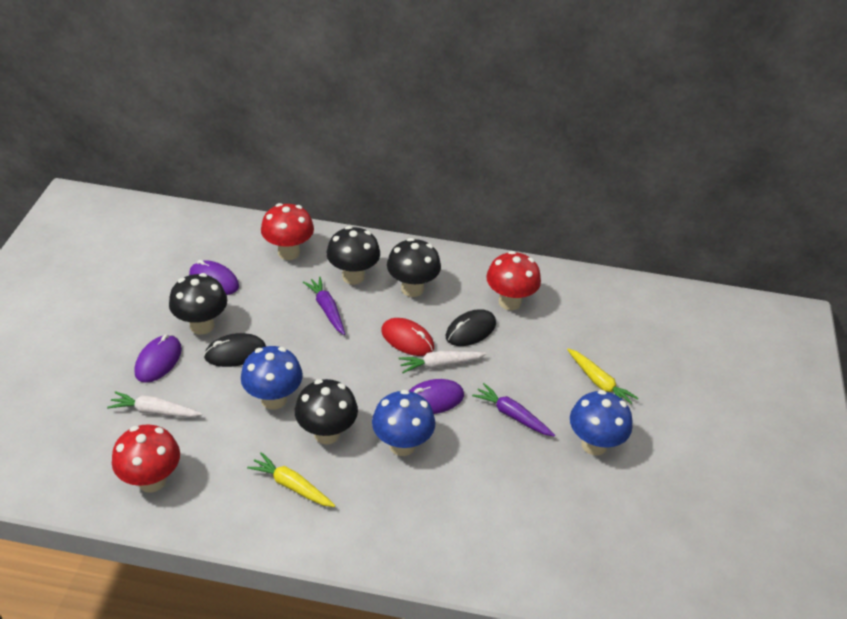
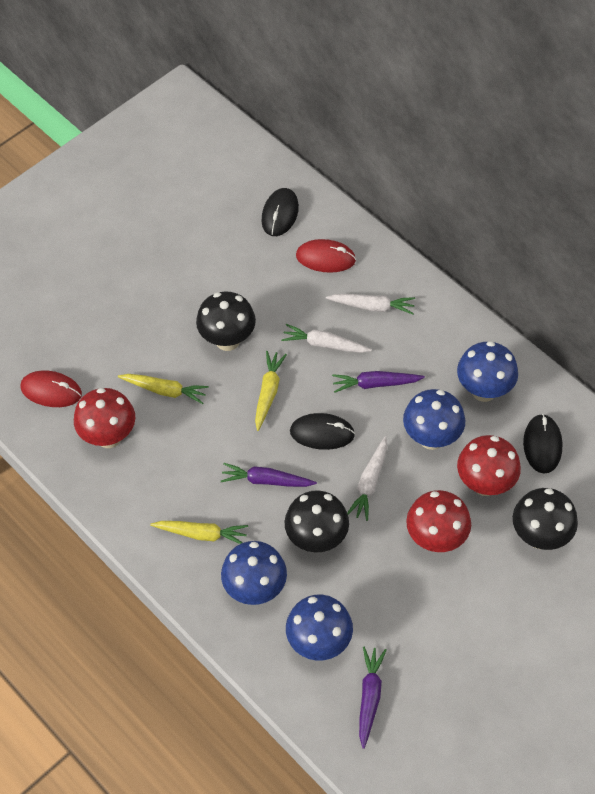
black mouse: 2 -> 3
black mushroom: 4 -> 3
blue mushroom: 3 -> 4
purple carrot: 2 -> 3
purple mouse: 3 -> 0
red mouse: 1 -> 2
white carrot: 2 -> 3
yellow carrot: 2 -> 3

